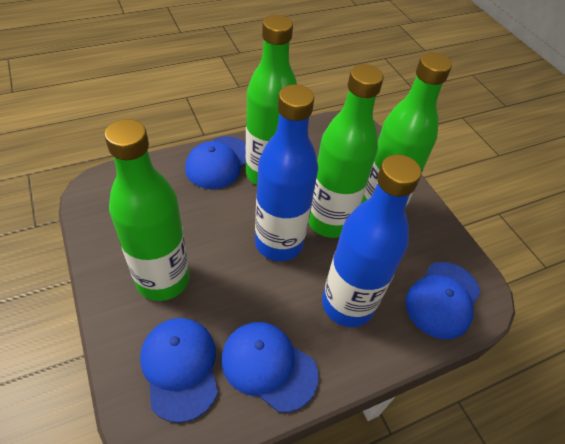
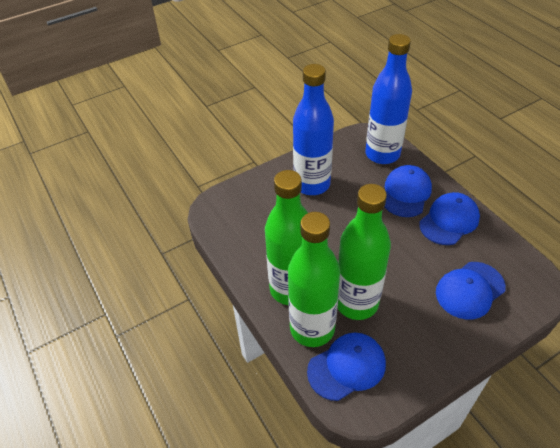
green bottle: 4 -> 3

